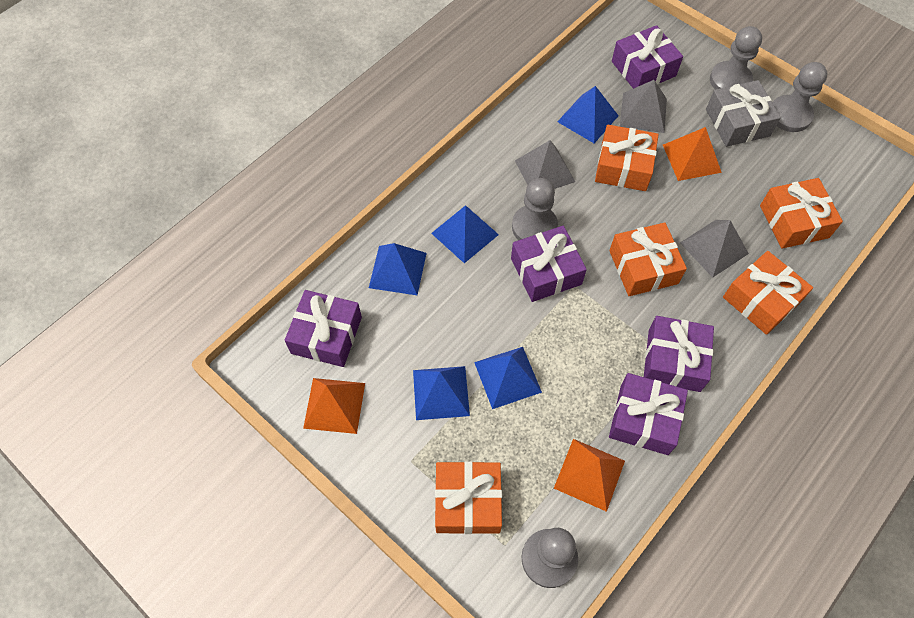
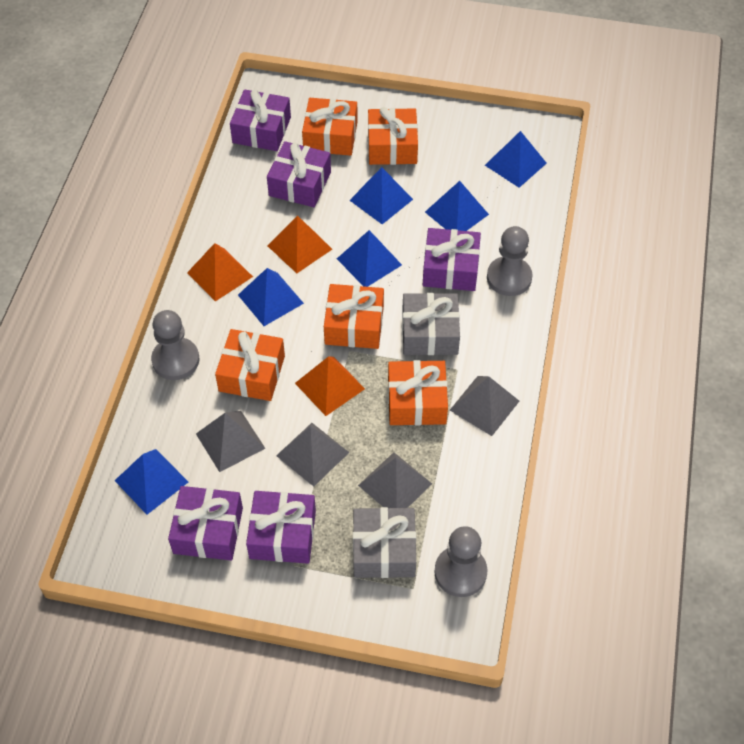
blue pyramid: 5 -> 6
grey gift: 1 -> 2
grey pawn: 4 -> 3
grey pyramid: 3 -> 4

